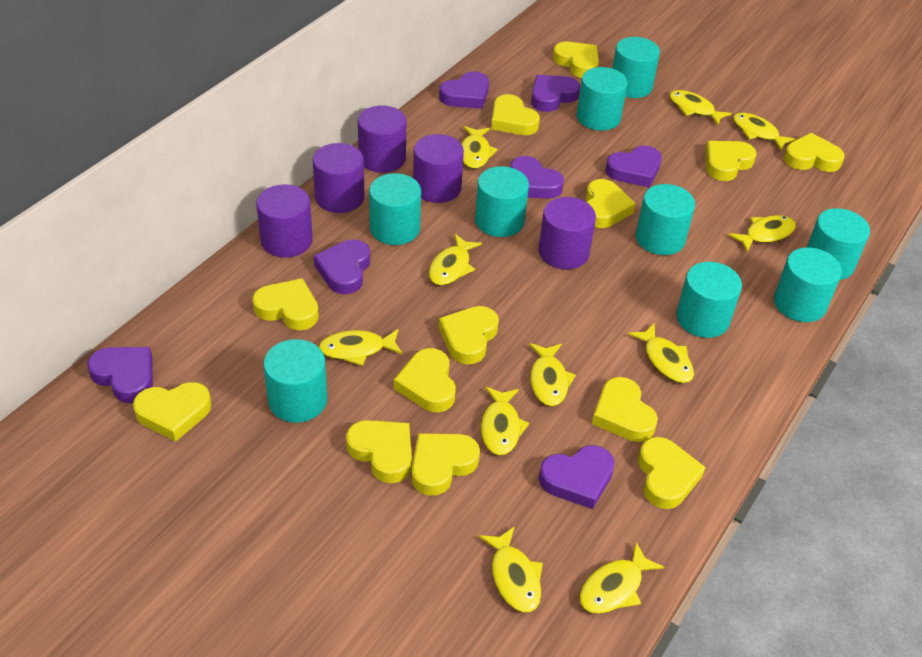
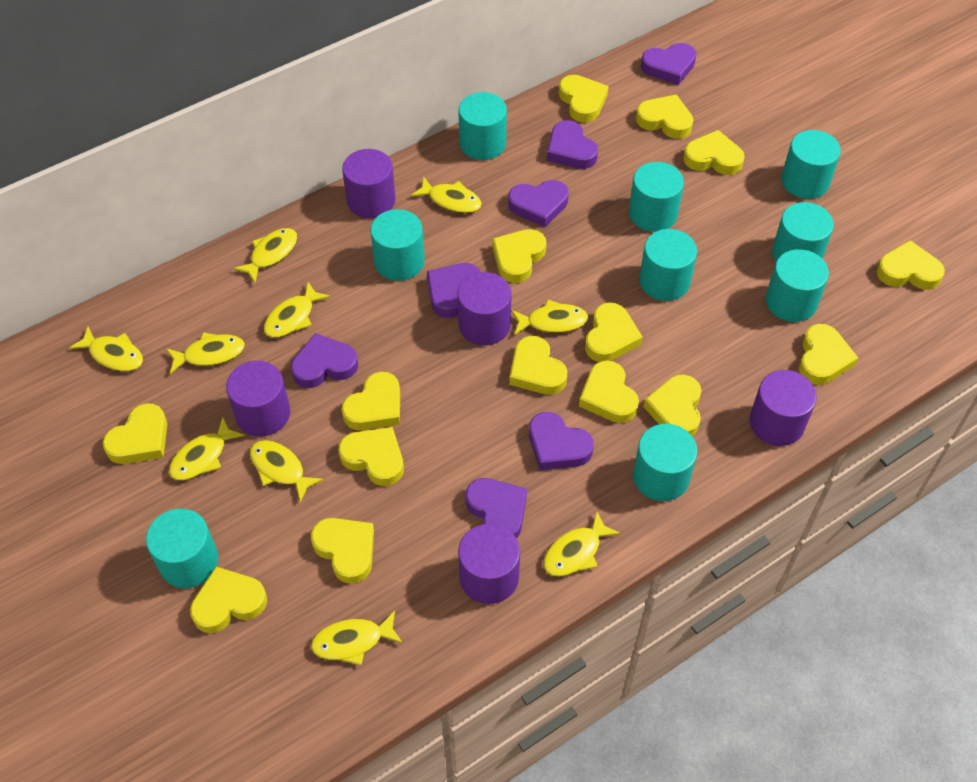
yellow fish: 11 -> 10
yellow heart: 13 -> 15

